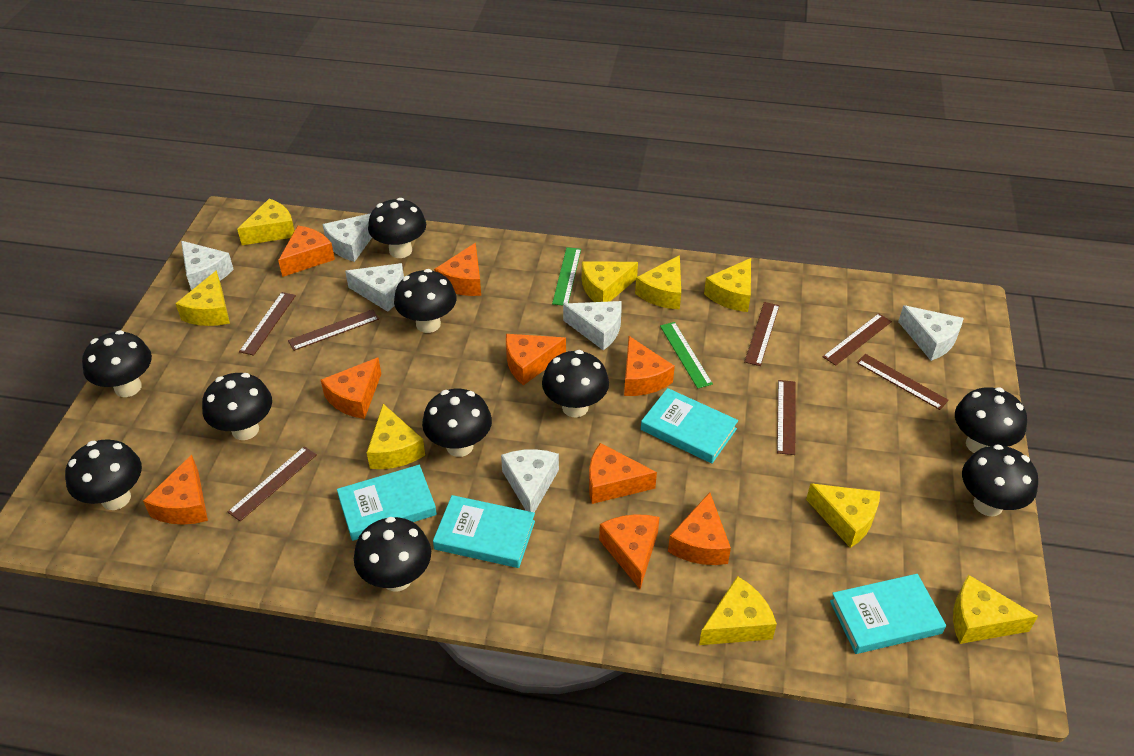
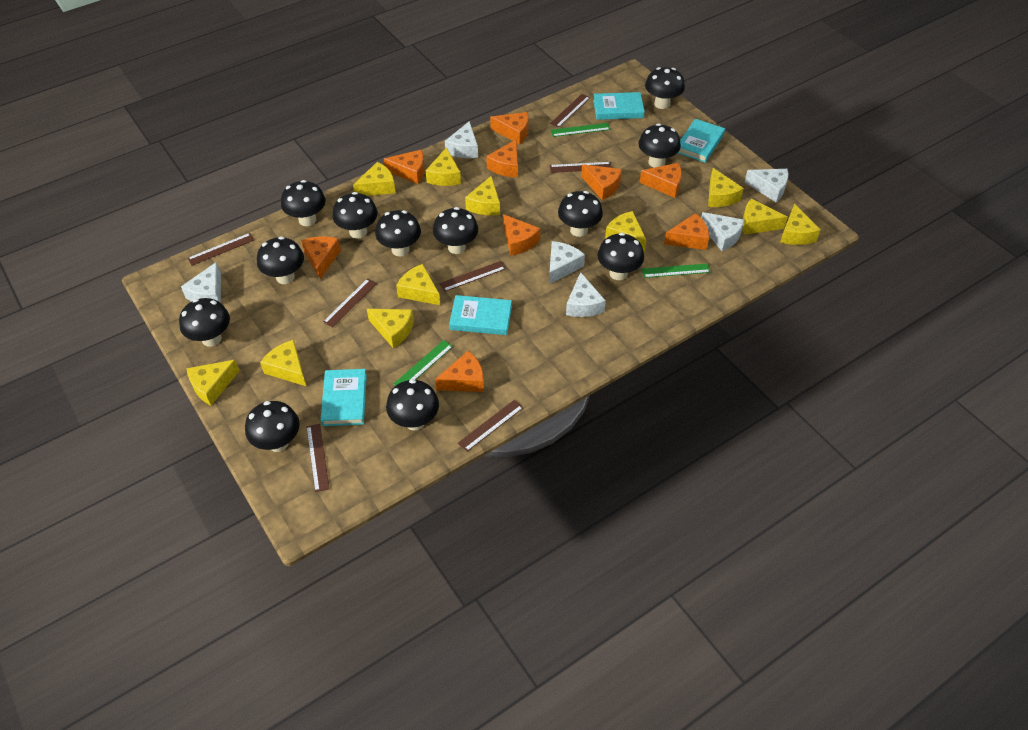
black mushroom: 10 -> 12
green ruler: 2 -> 3
yellow cheese: 9 -> 11

